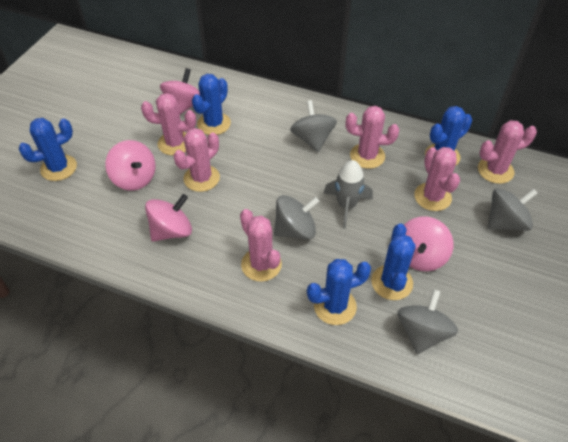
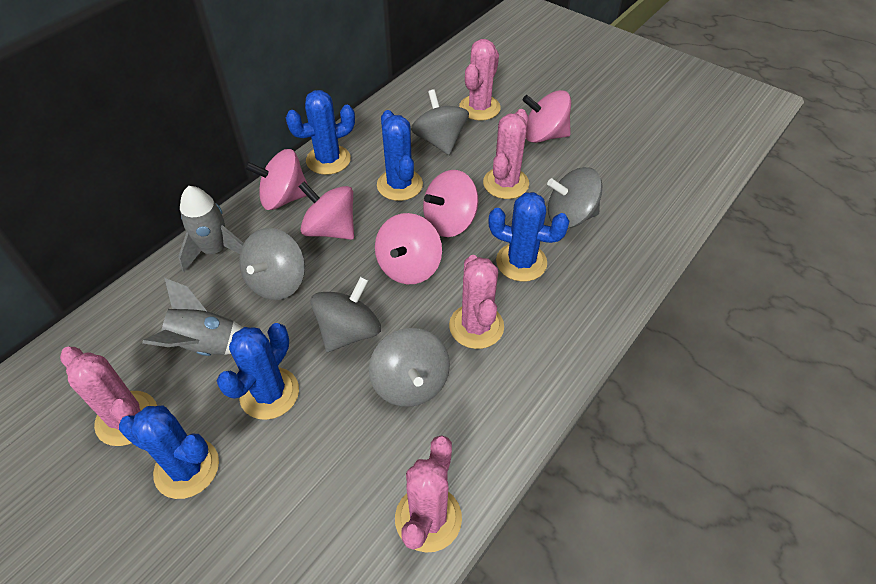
grey rocket: 1 -> 2
grey spinning top: 4 -> 5
pink cactus: 6 -> 5
pink spinning top: 4 -> 5

